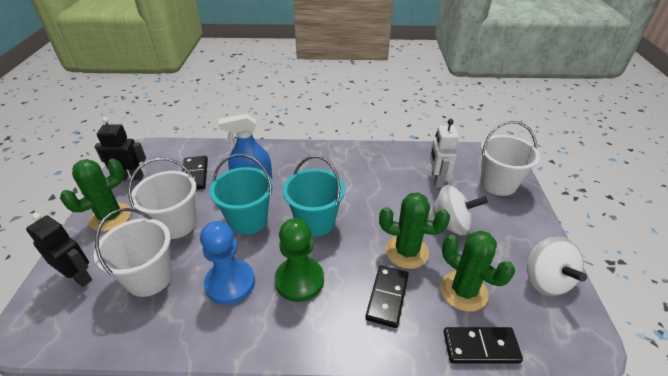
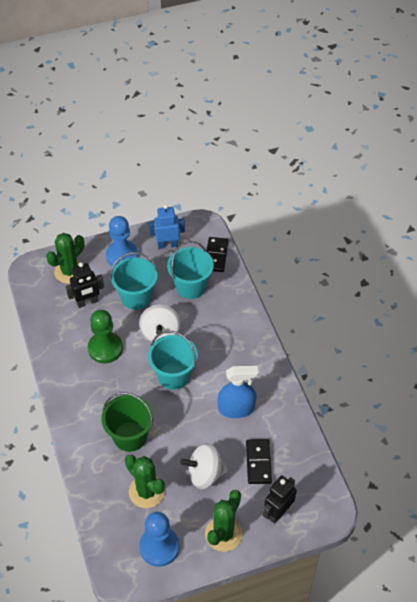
black domino: 3 -> 2
blue pawn: 1 -> 2
blue robot: 0 -> 1
green bucket: 0 -> 1
turquoise bucket: 2 -> 3
white bucket: 3 -> 0
white robot: 1 -> 0

